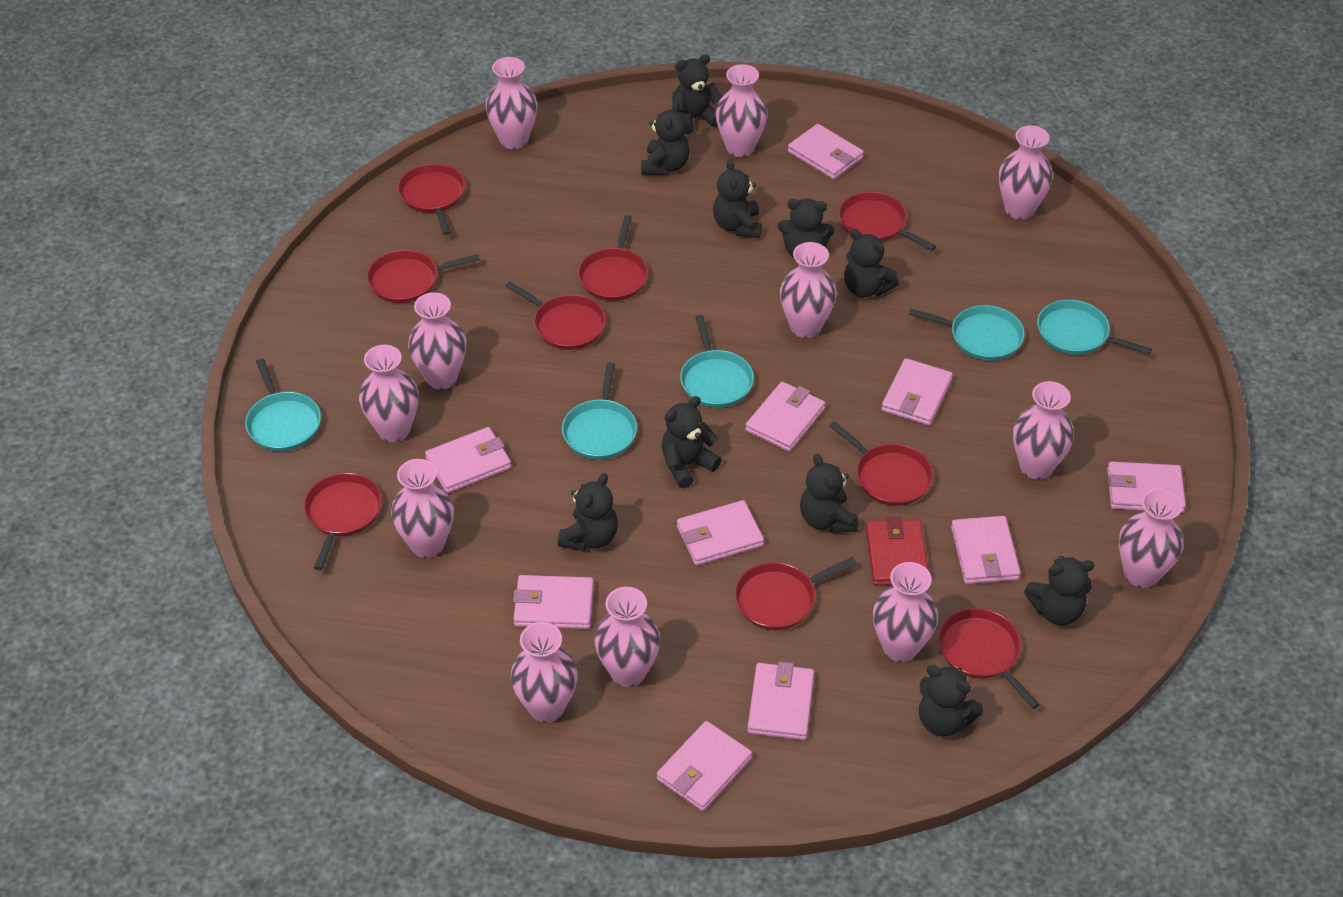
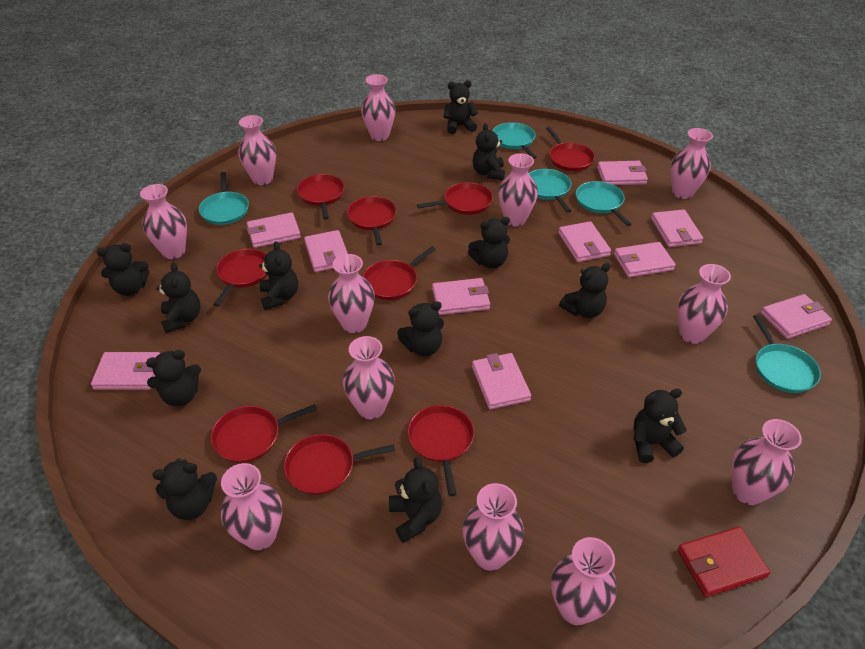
black teddy bear: 10 -> 12

